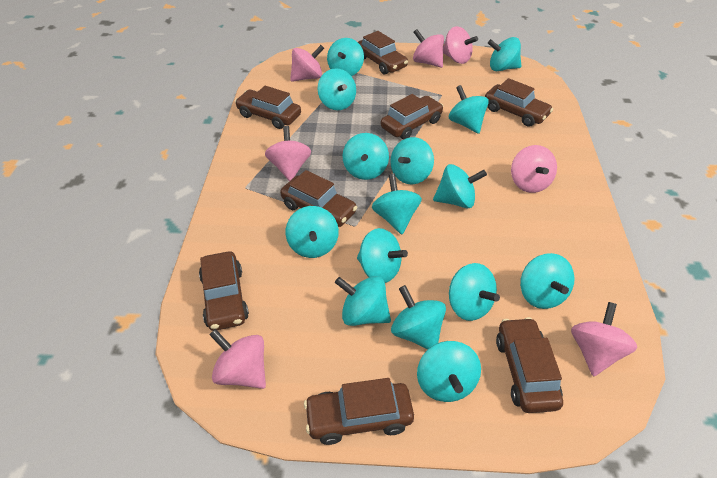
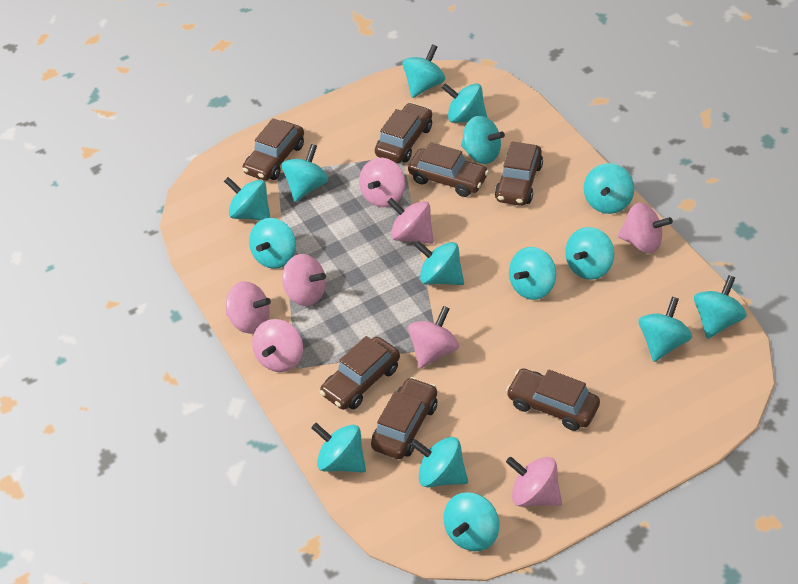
brown car: 8 -> 7
pink spinning top: 7 -> 8

